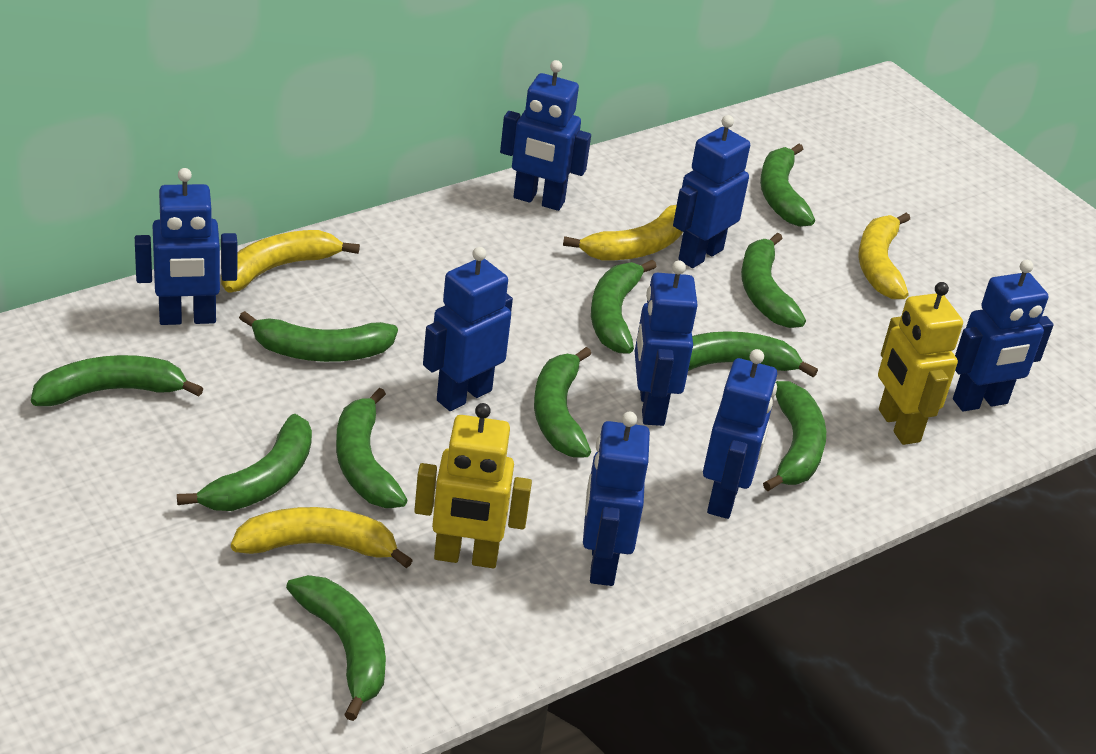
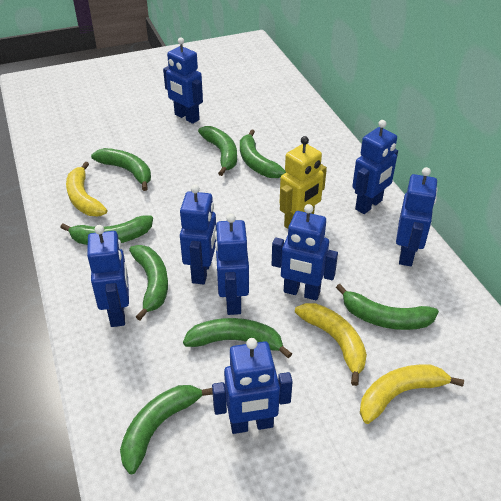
green banana: 11 -> 8
yellow banana: 4 -> 3
yellow robot: 2 -> 1

